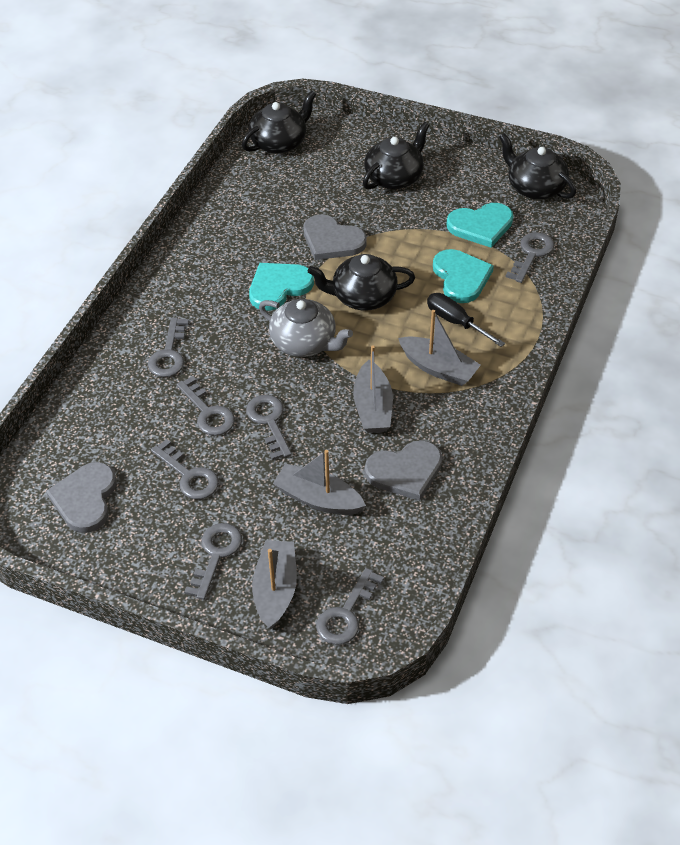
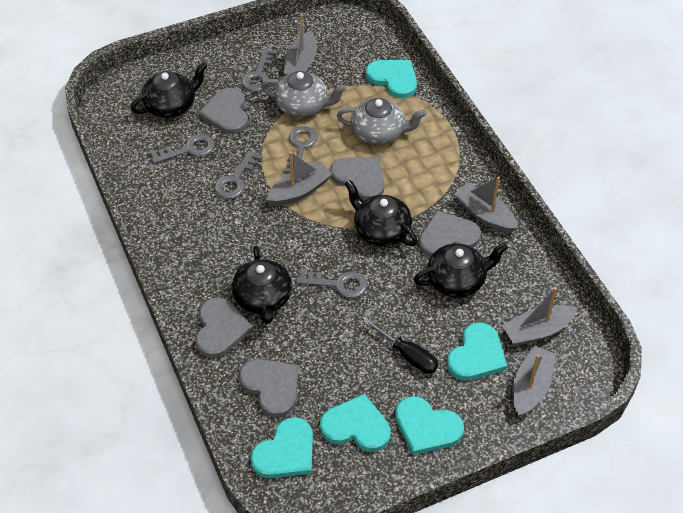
grey boat: 4 -> 5
grey heart: 3 -> 5
grey key: 7 -> 5
grey teapot: 1 -> 2
turquoise heart: 3 -> 5

